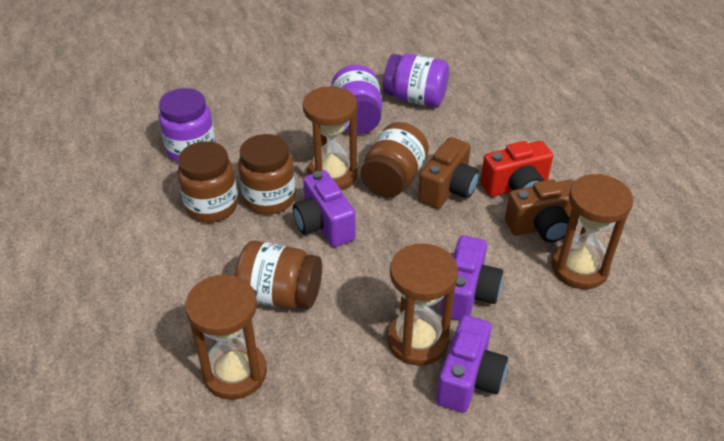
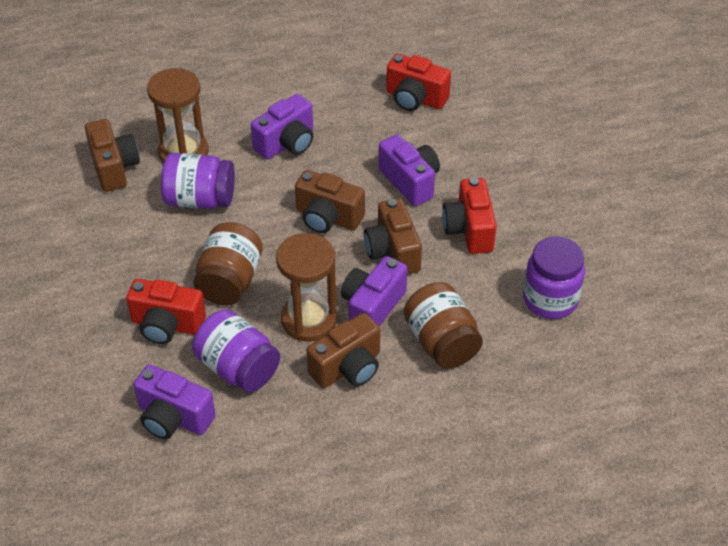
brown camera: 2 -> 4
brown hourglass: 4 -> 2
brown jar: 4 -> 2
purple camera: 3 -> 4
red camera: 1 -> 3

